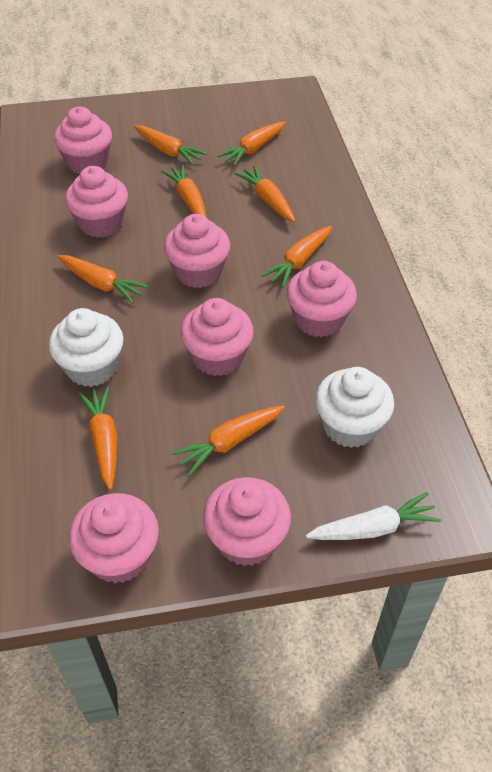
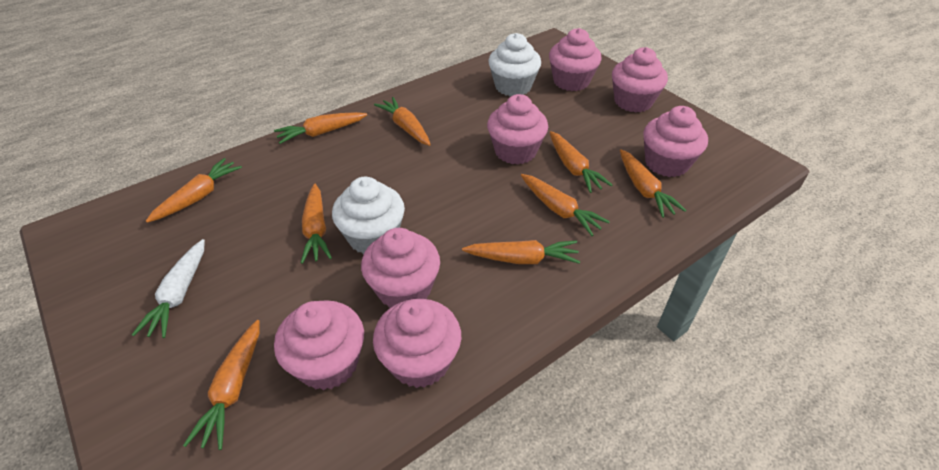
orange carrot: 8 -> 9

